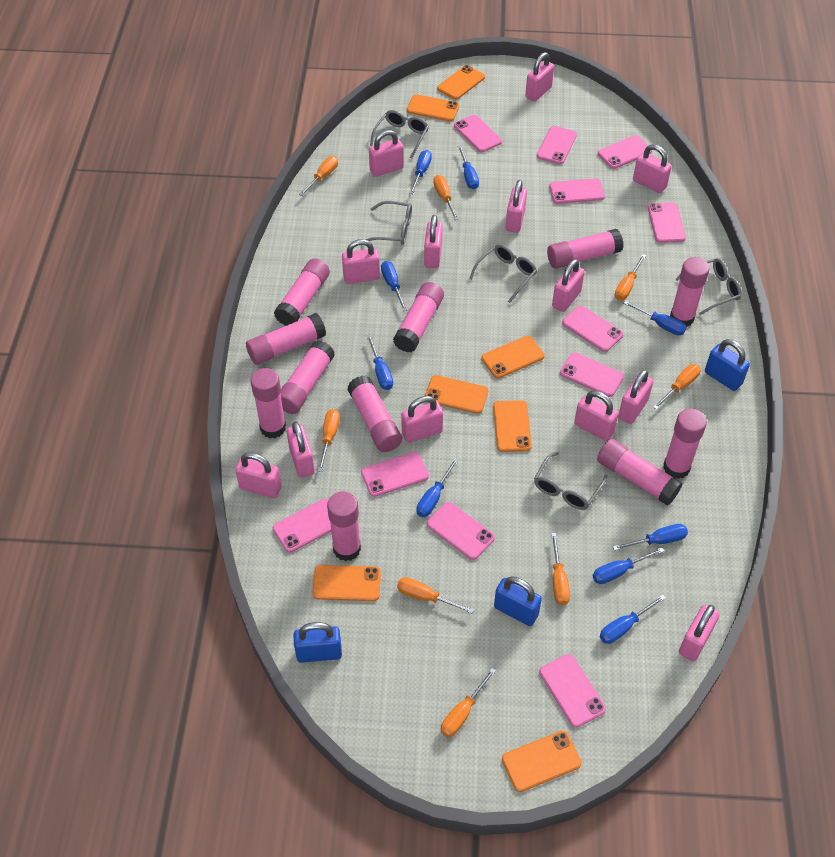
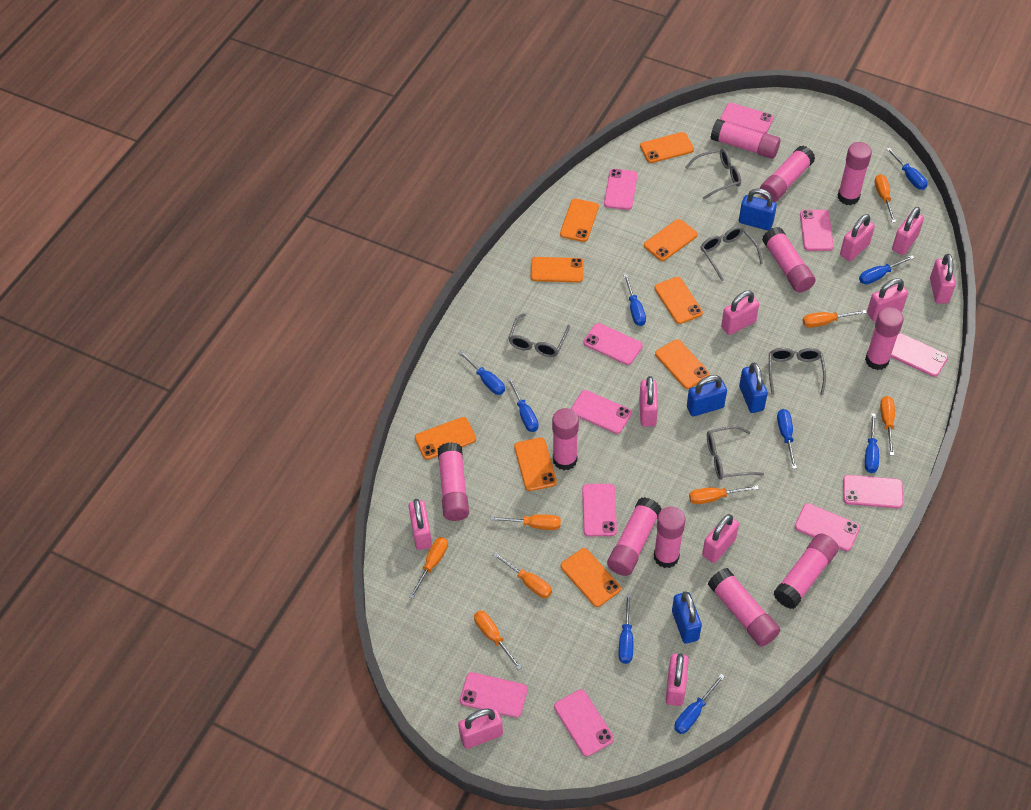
blue padlock: 3 -> 4
orange phone: 7 -> 9
pink padlock: 13 -> 10

